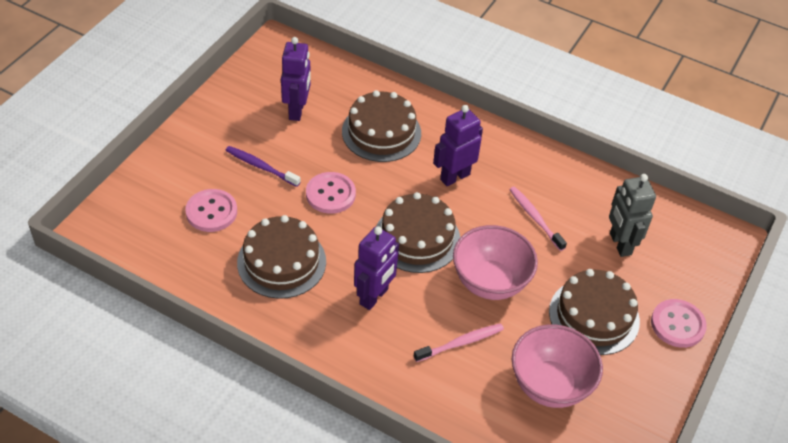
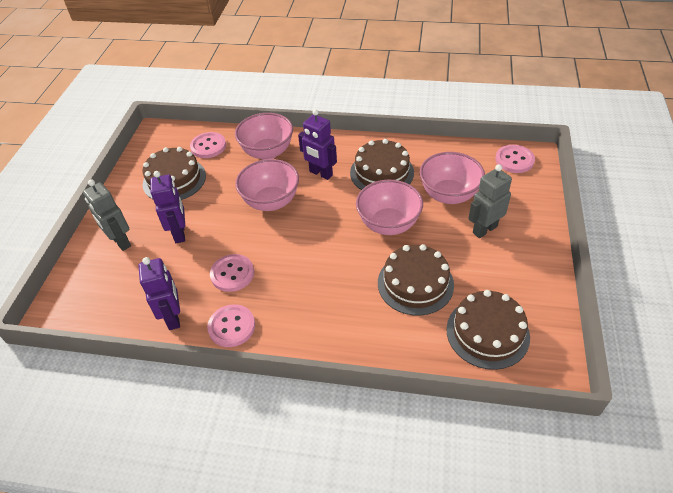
grey robot: 1 -> 2
pink bowl: 2 -> 4
pink button: 3 -> 4
pink toothbrush: 2 -> 0
purple toothbrush: 1 -> 0

